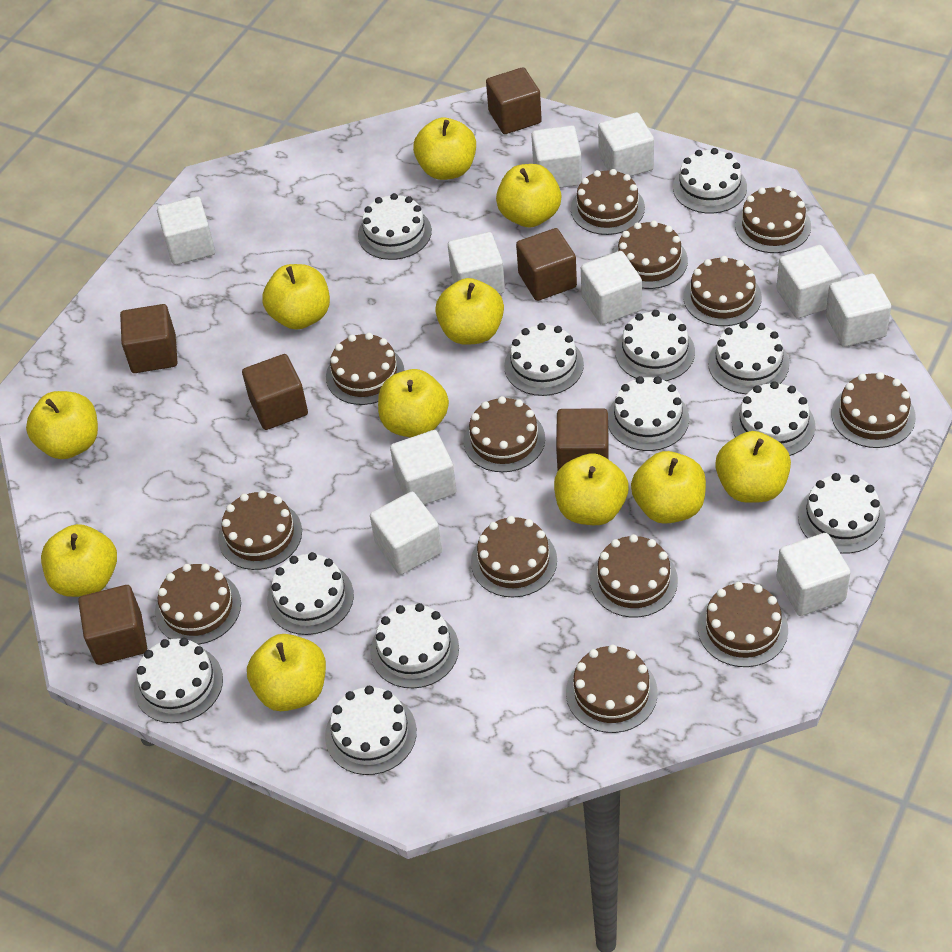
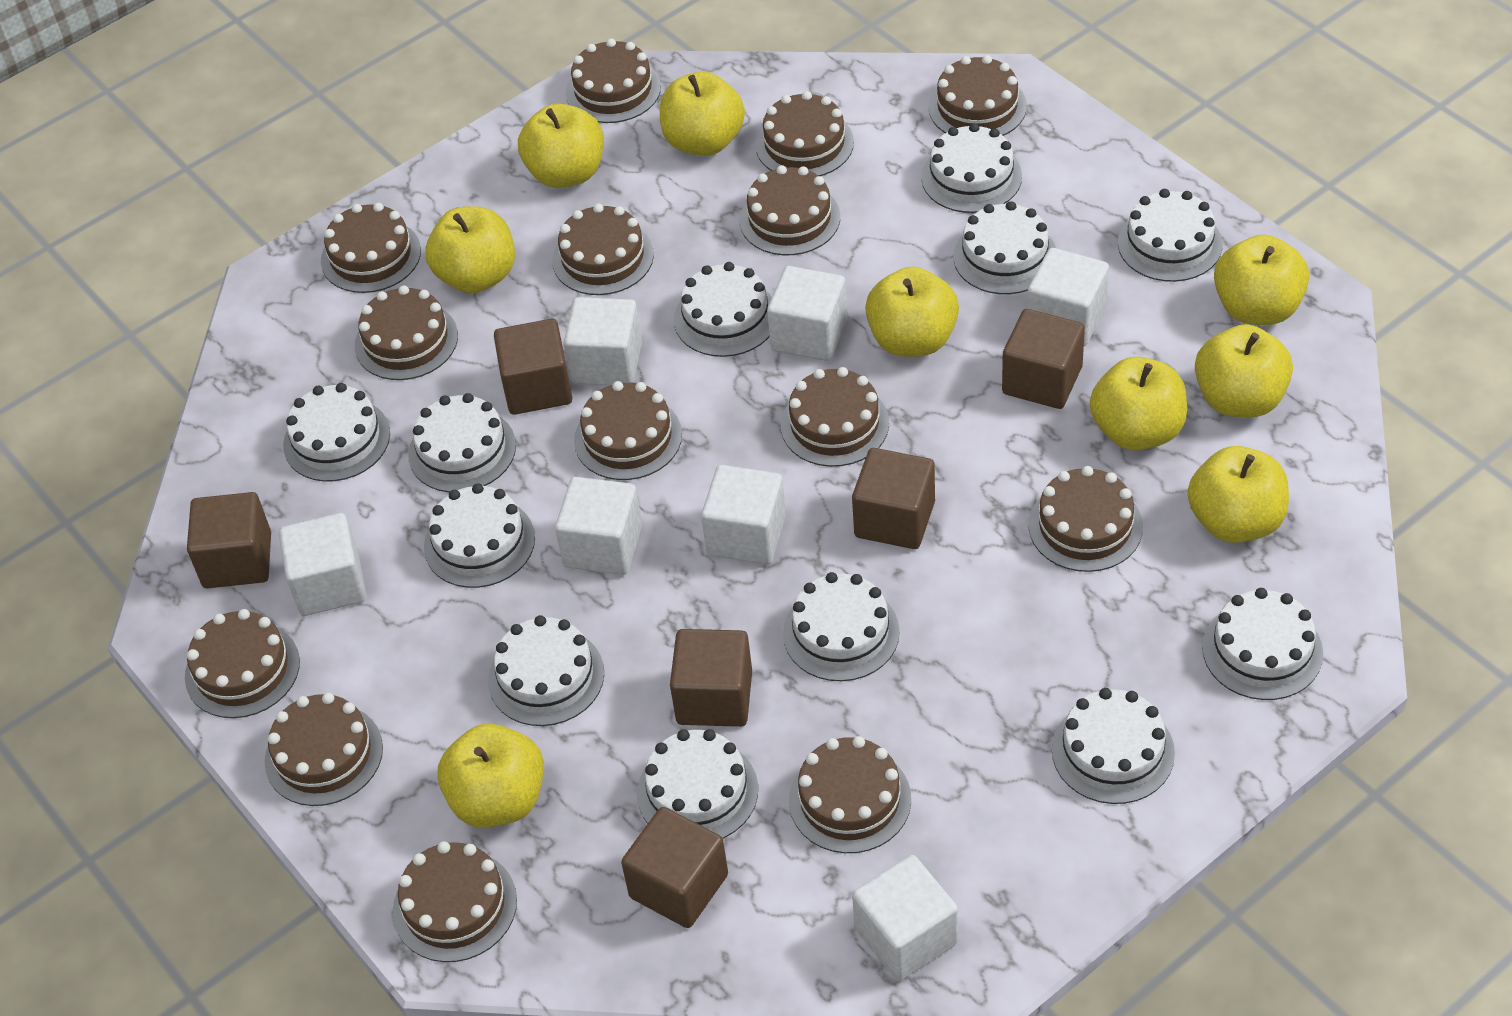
brown cake: 13 -> 14
white cube: 10 -> 7
yellow apple: 11 -> 9

